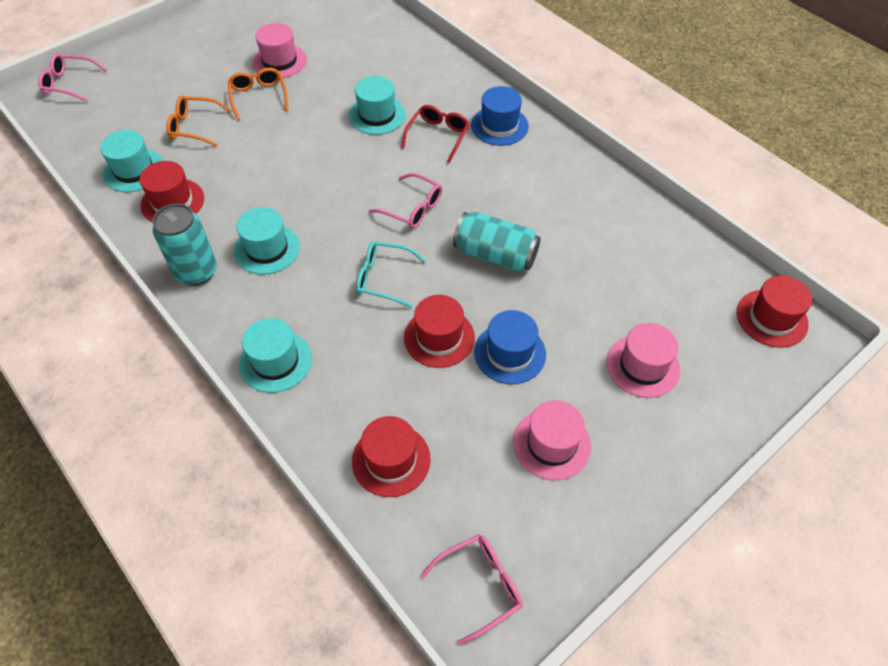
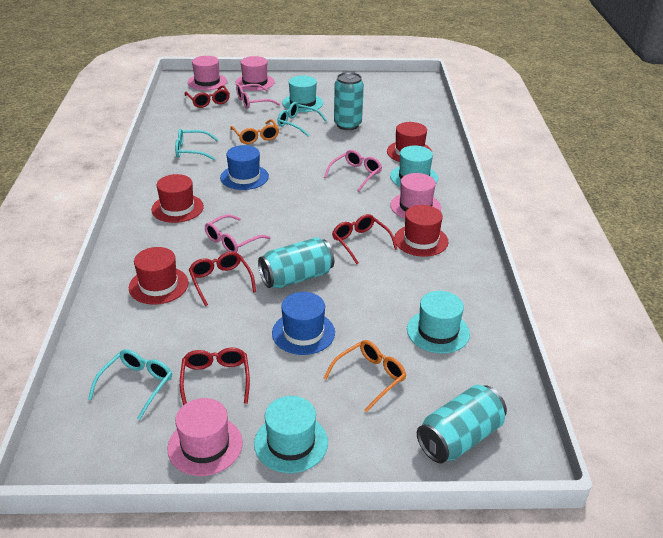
pink hat: 3 -> 4
red glasses: 1 -> 4
turquoise can: 2 -> 3
turquoise glasses: 1 -> 3

